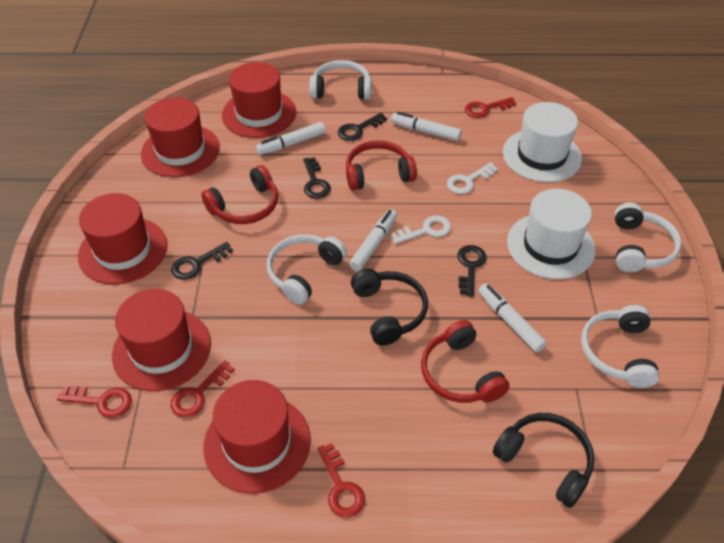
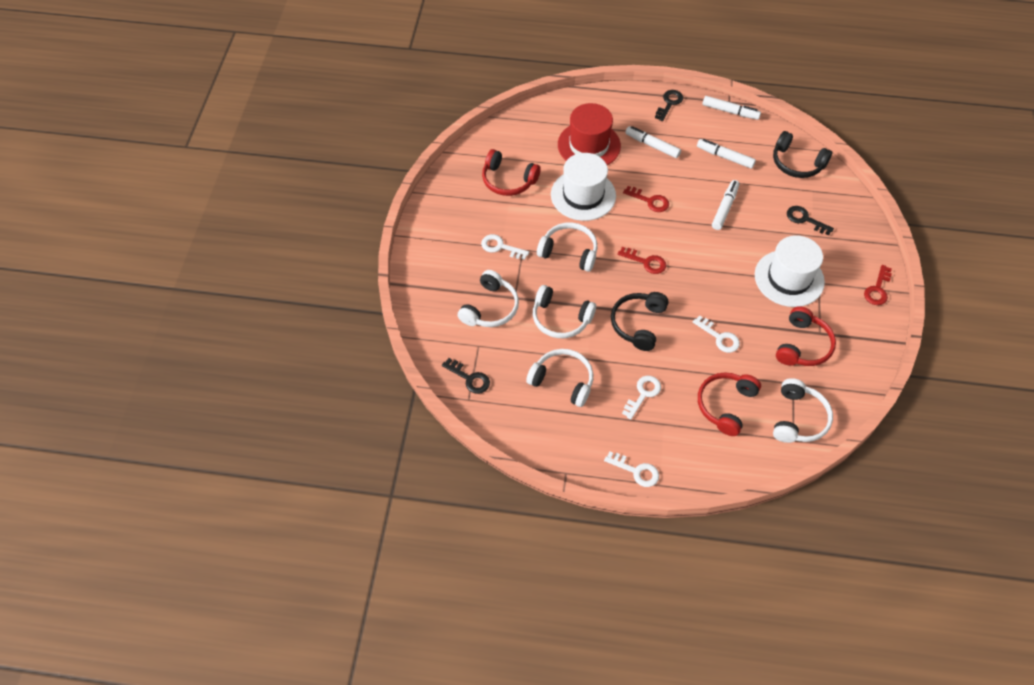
black key: 4 -> 3
red hat: 5 -> 1
red key: 4 -> 3
white headphones: 4 -> 5
white key: 2 -> 4

